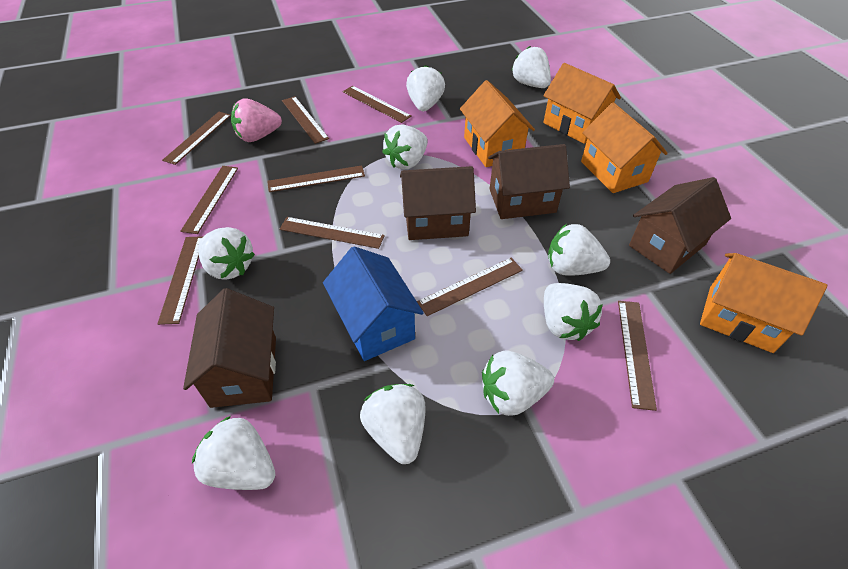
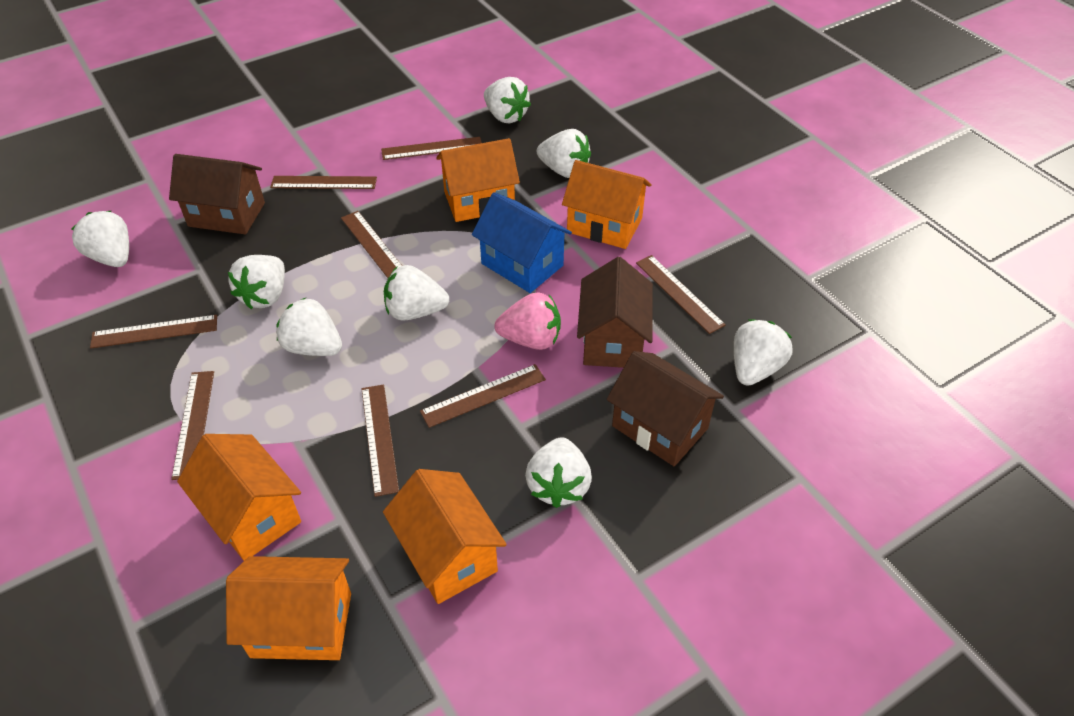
brown house: 4 -> 3
brown ruler: 9 -> 8
orange house: 4 -> 5
white strawberry: 9 -> 8

